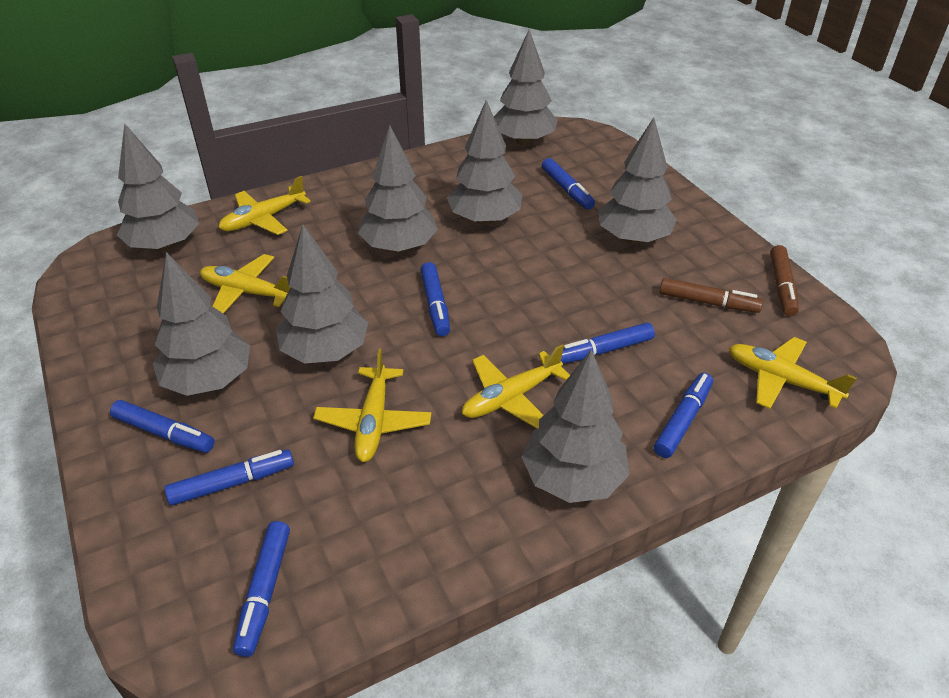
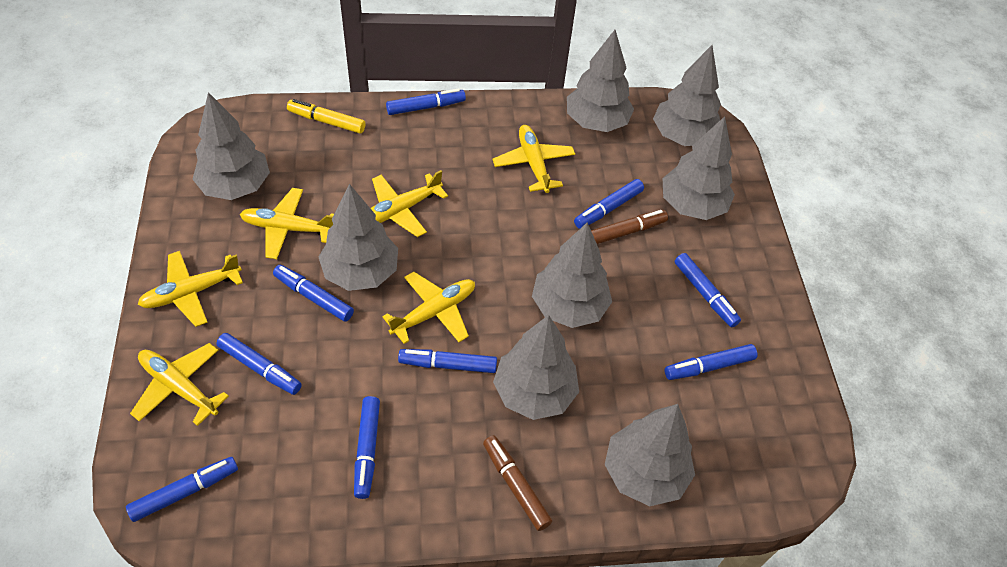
blue marker: 7 -> 9
yellow marker: 0 -> 1
yellow plane: 5 -> 6

